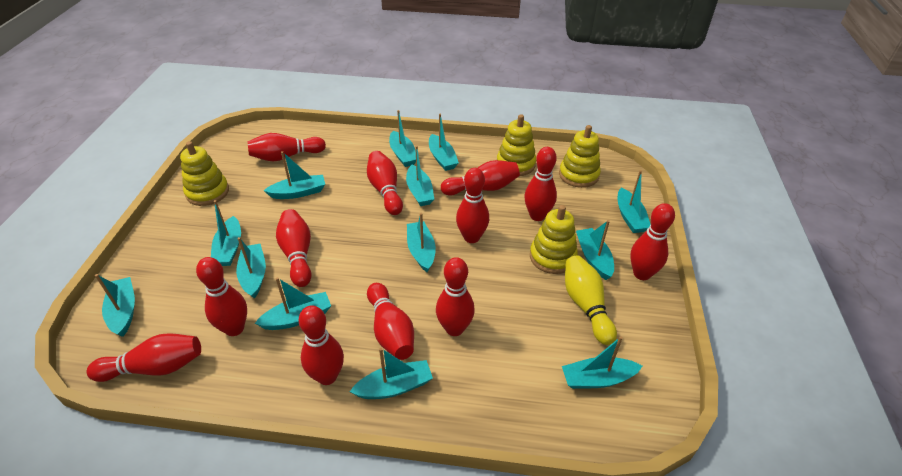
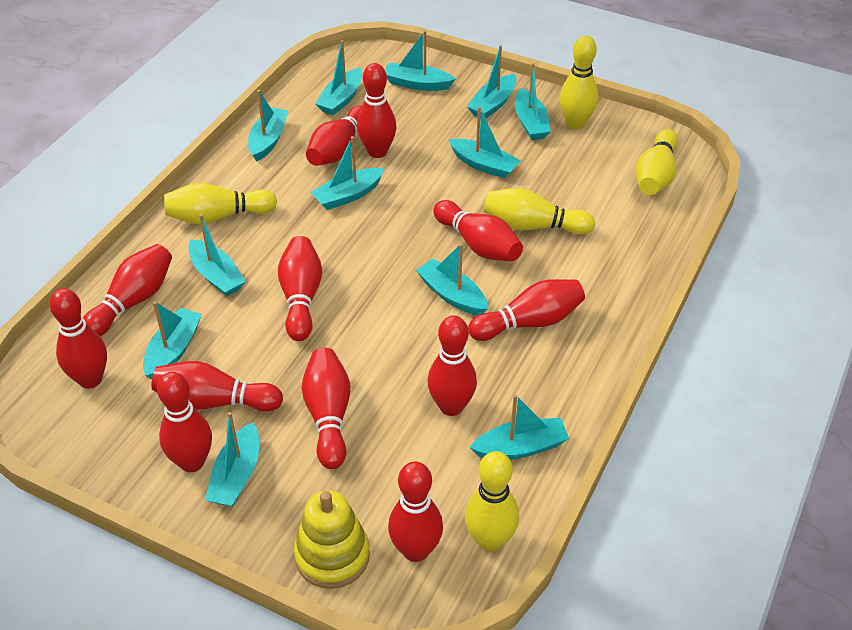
turquoise boat: 13 -> 12
yellow bowling pin: 1 -> 5
yellow stacking toy: 4 -> 1

